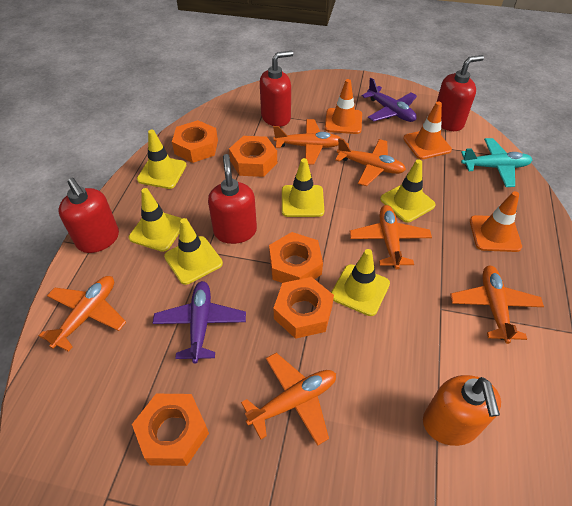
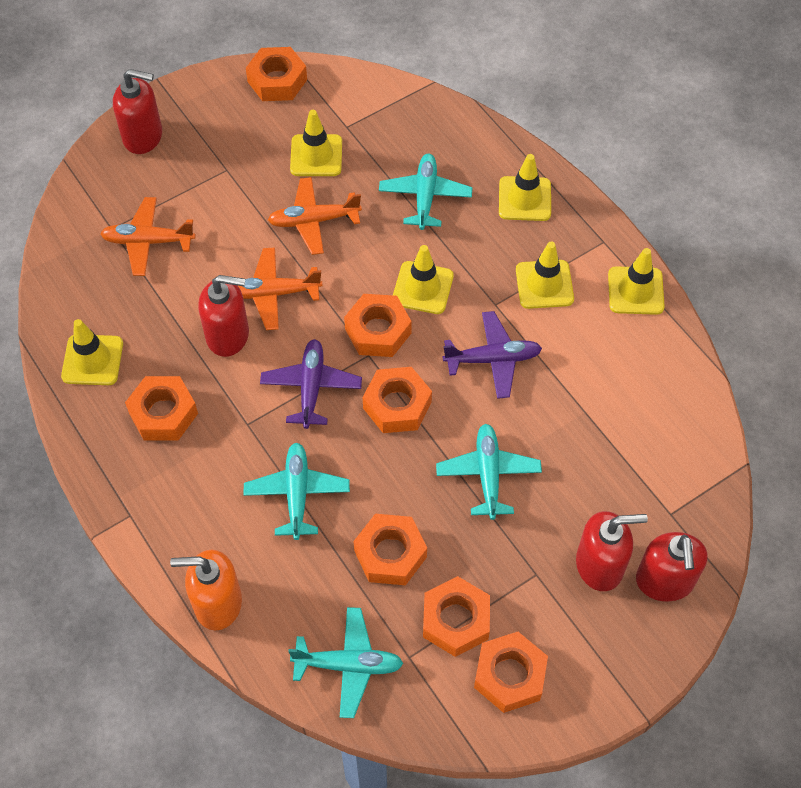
orange nut: 5 -> 7
orange plane: 6 -> 3
orange traffic cone: 3 -> 0
turquoise plane: 1 -> 4

